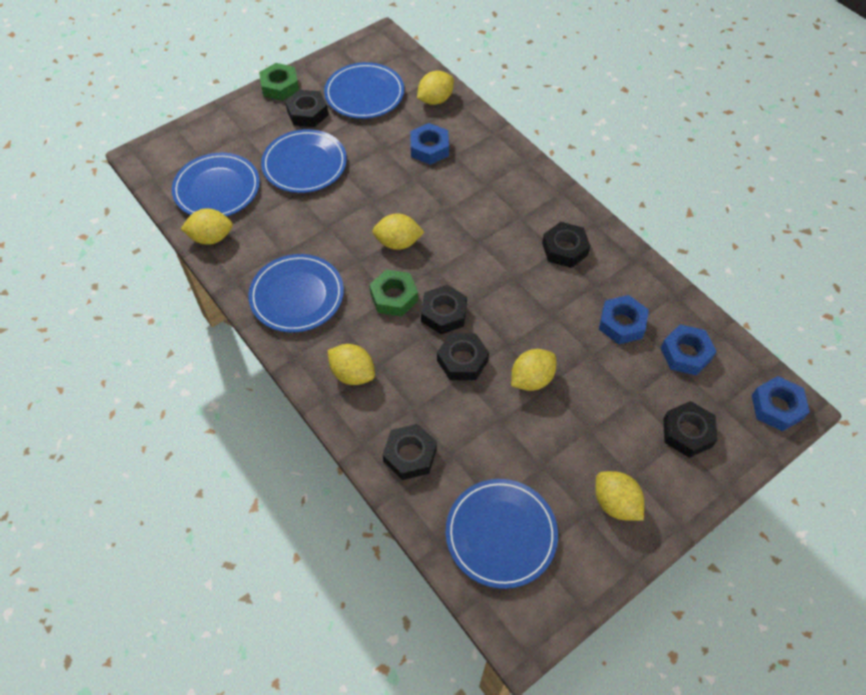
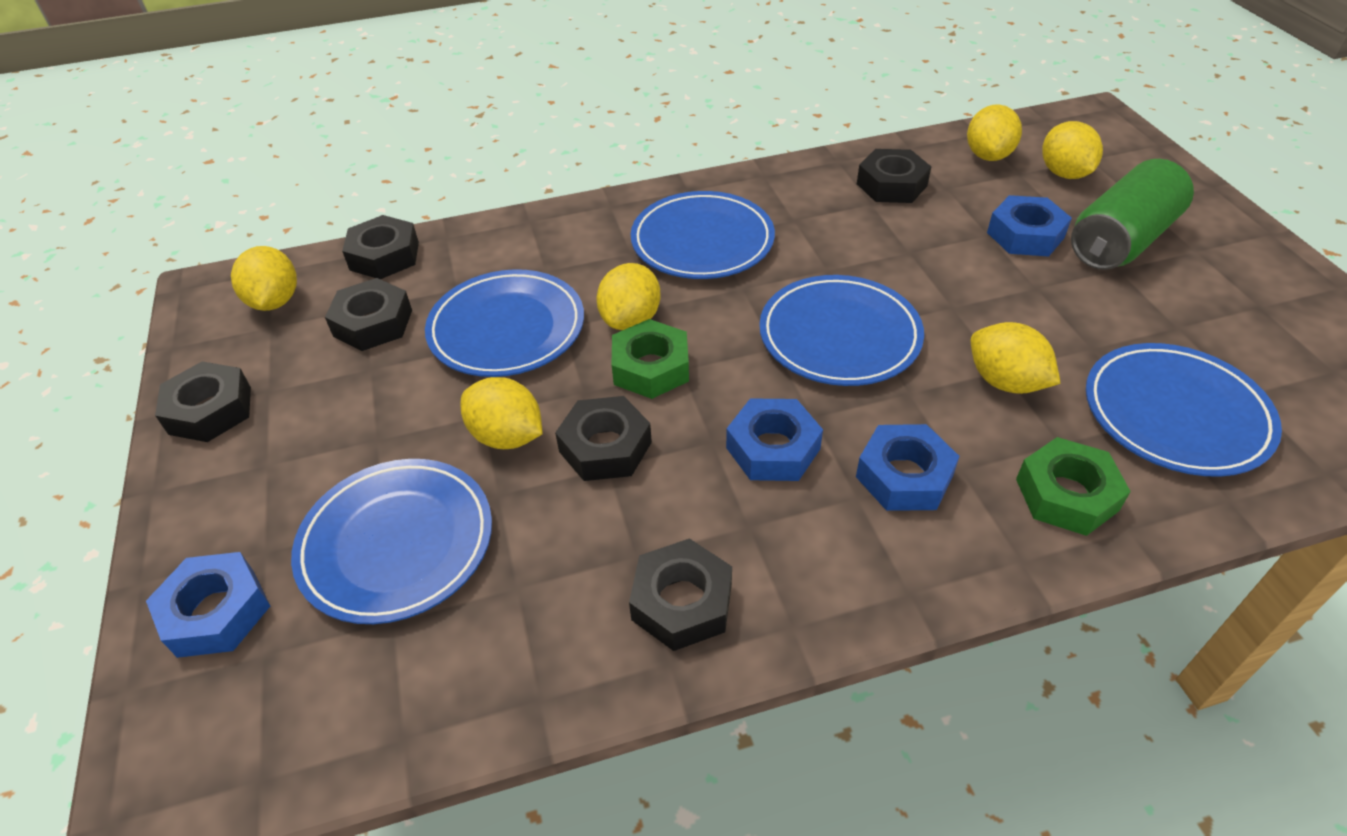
green can: 0 -> 1

